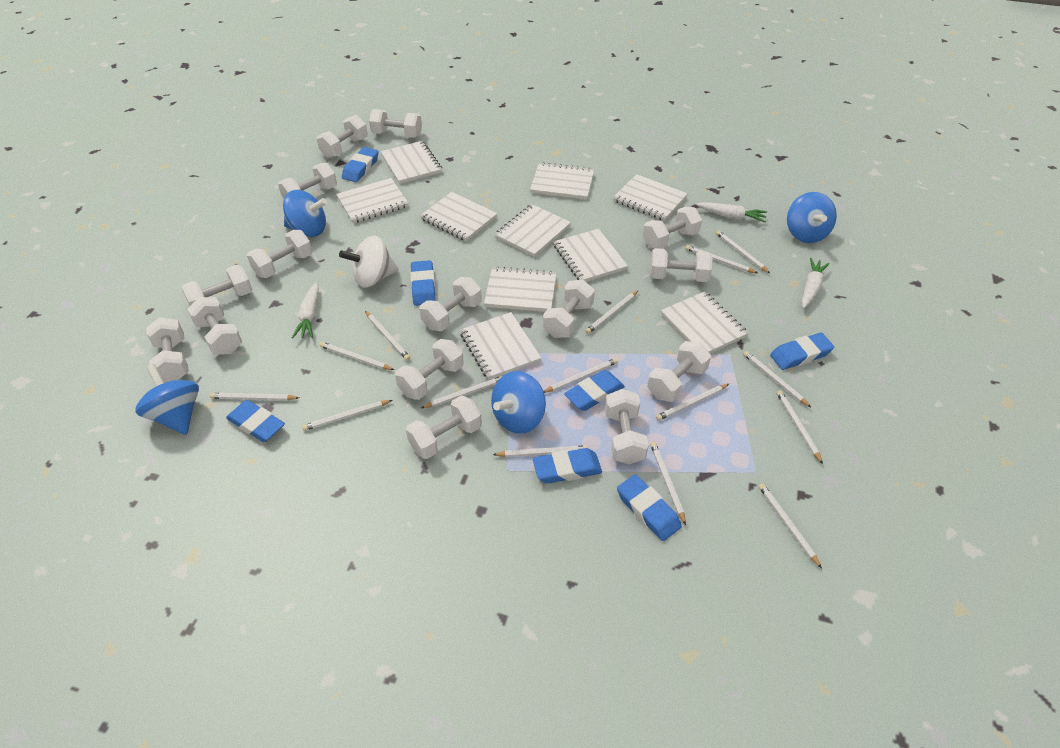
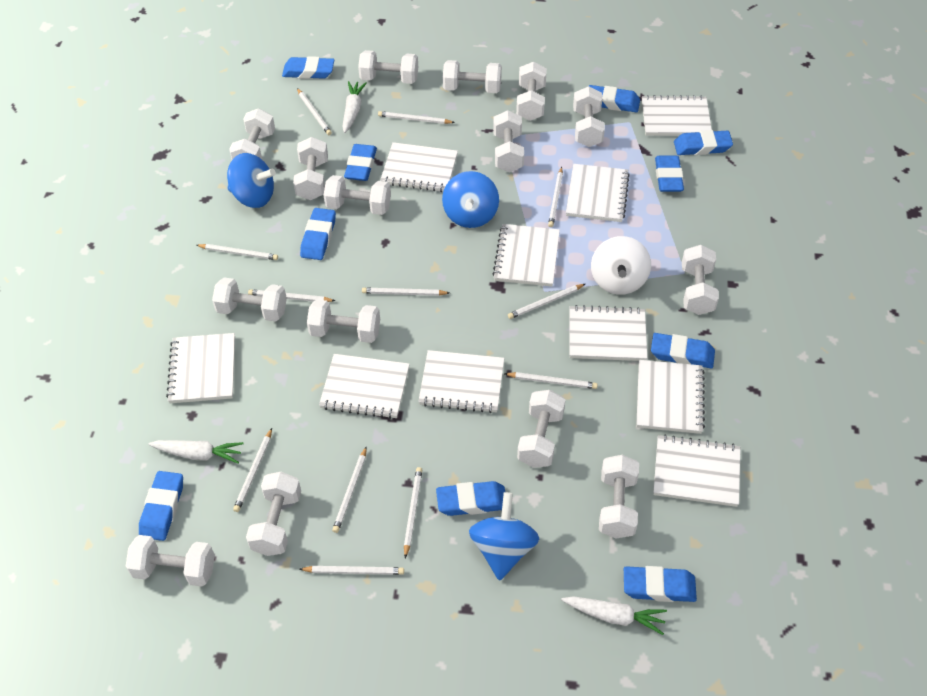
blue eraser: 7 -> 10
blue spinning top: 4 -> 3
white pencil: 15 -> 12

